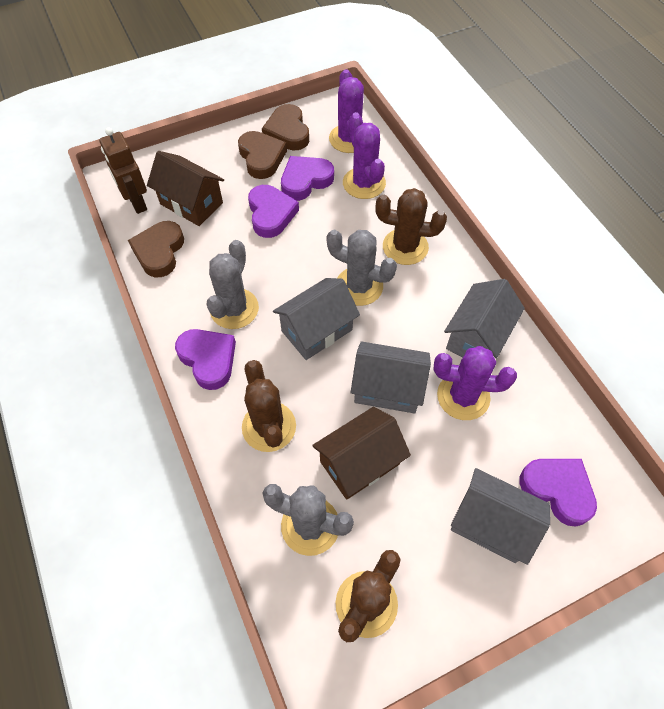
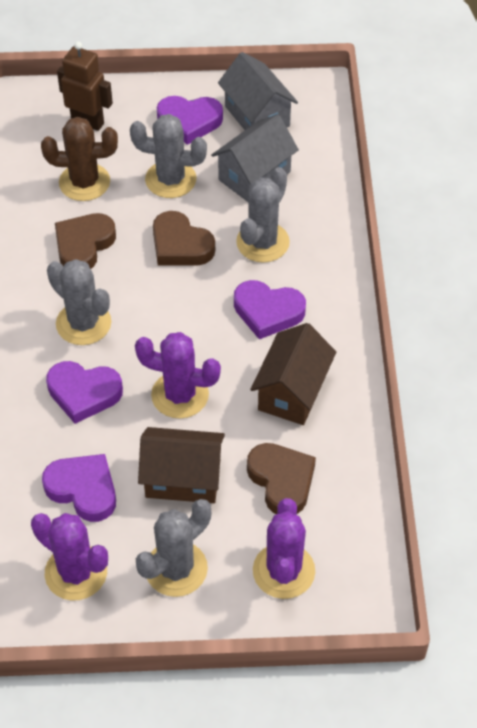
brown cactus: 3 -> 1
grey cactus: 3 -> 4
grey house: 4 -> 2

